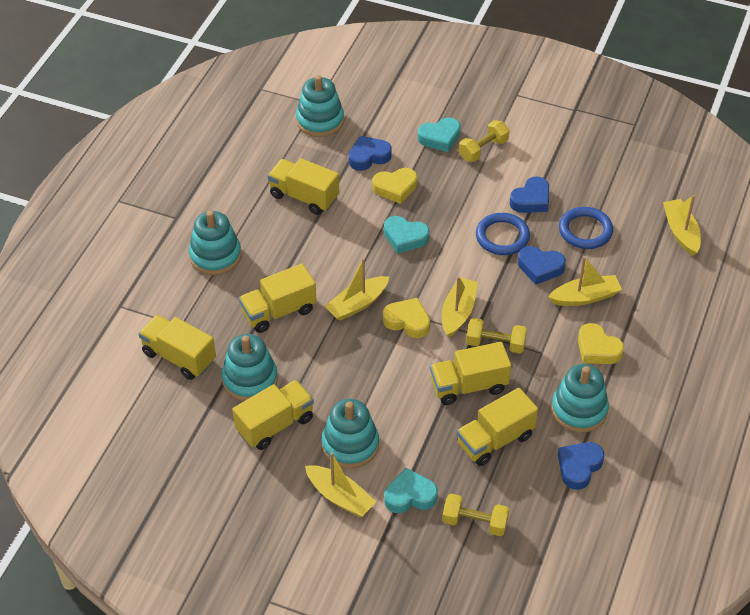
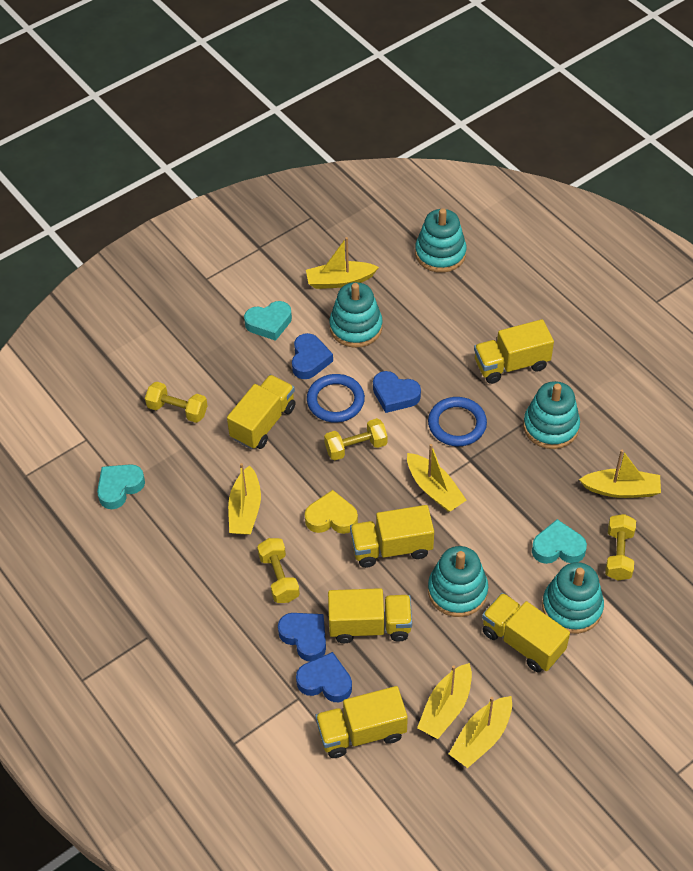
yellow boat: 5 -> 6
yellow dumbbell: 3 -> 4
yellow heart: 3 -> 1

